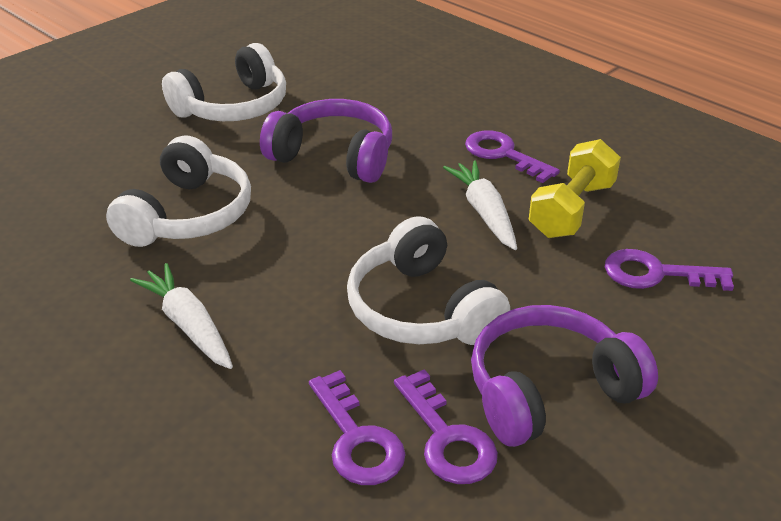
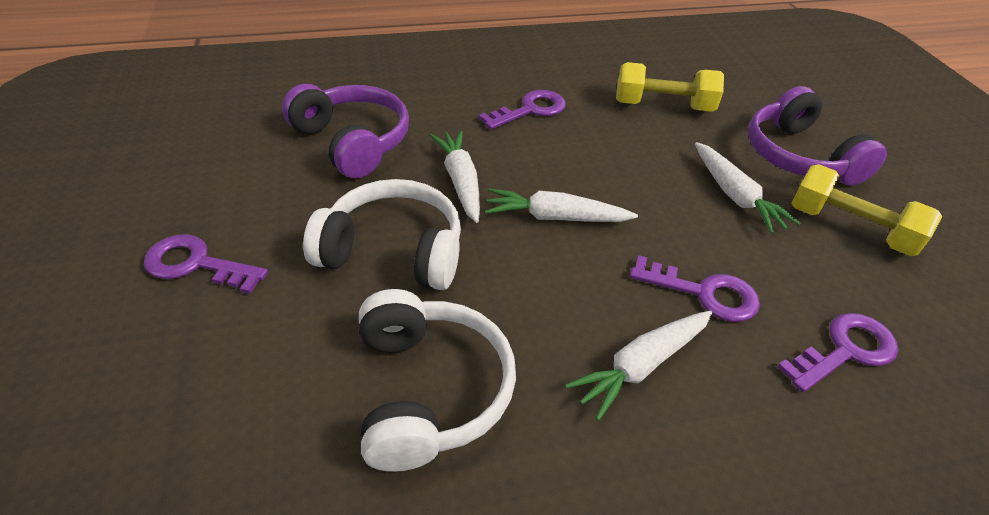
white carrot: 2 -> 4
white headphones: 3 -> 2
yellow dumbbell: 1 -> 2

